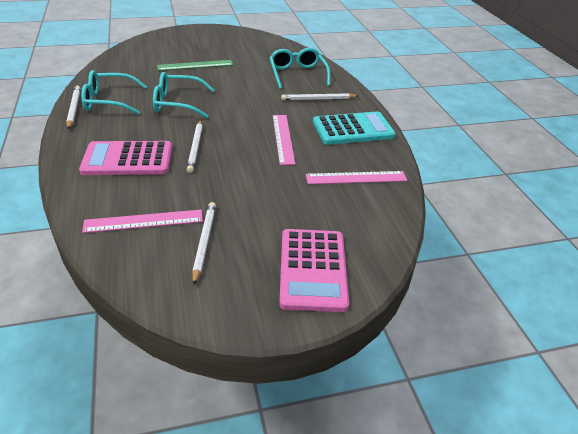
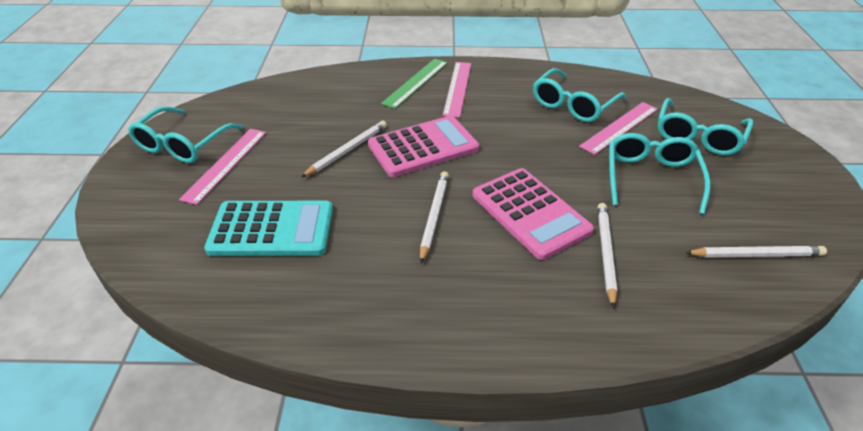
turquoise glasses: 3 -> 4

